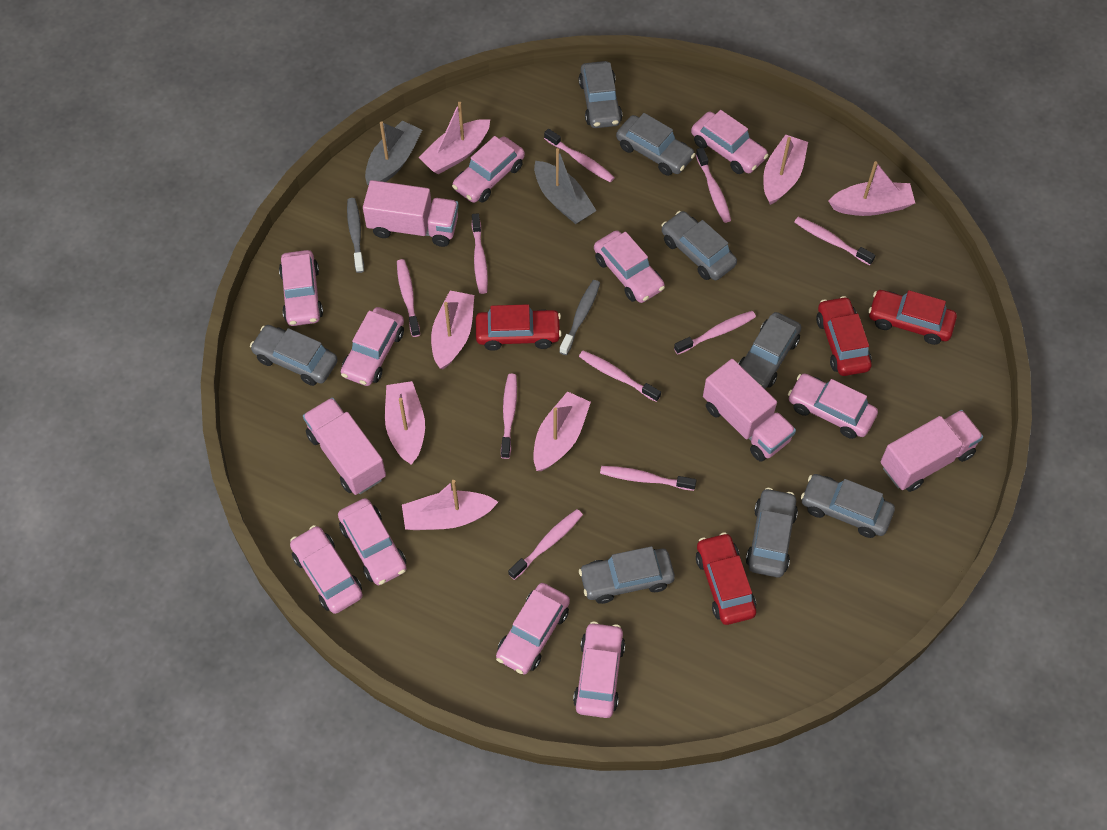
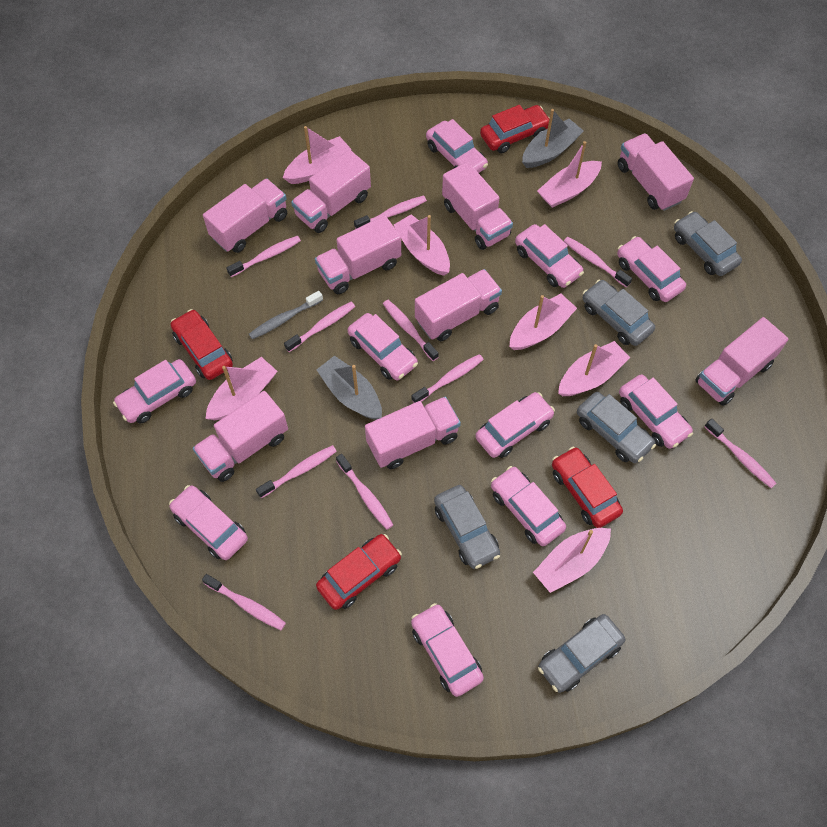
grey car: 8 -> 5
grey toothbrush: 2 -> 1
pink truck: 4 -> 9

